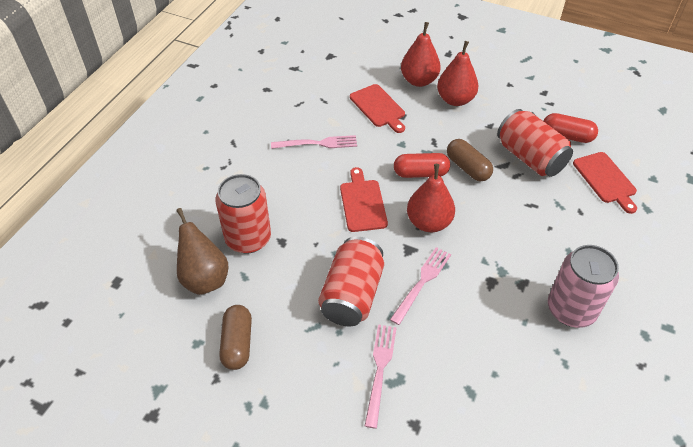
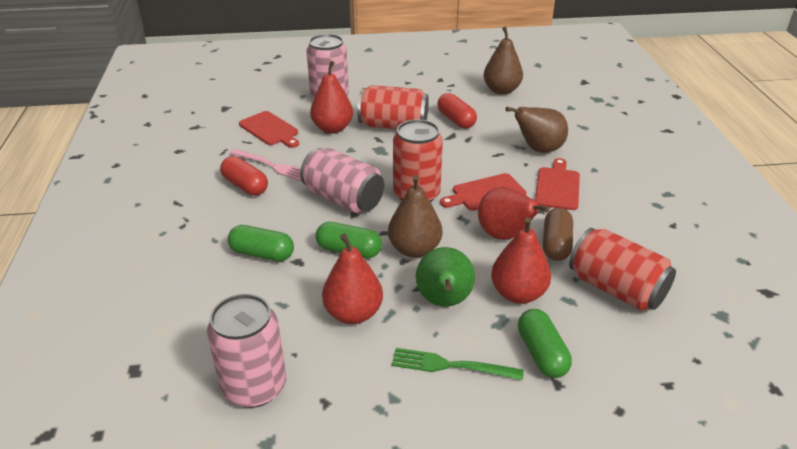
brown capsule: 2 -> 1
brown pear: 1 -> 3
green capsule: 0 -> 3
green fork: 0 -> 1
green pear: 0 -> 1
pink can: 1 -> 3
pink fork: 3 -> 1
red pear: 3 -> 4

